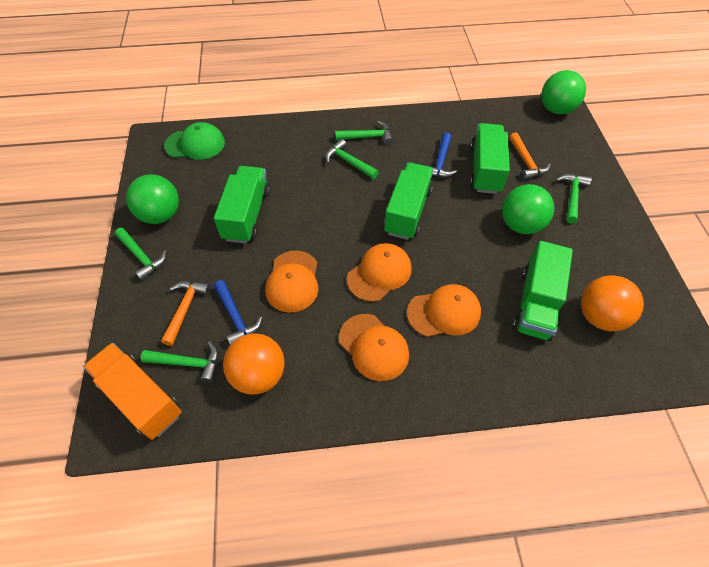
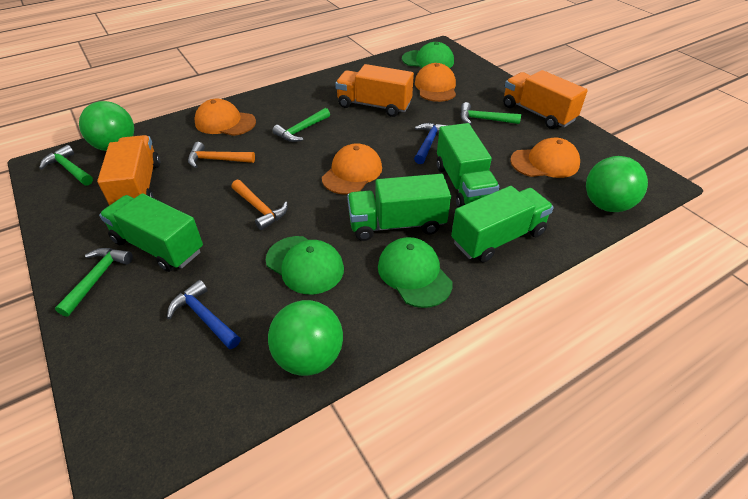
green cap: 1 -> 3
green hammer: 5 -> 4
orange ball: 2 -> 0
orange truck: 1 -> 3

